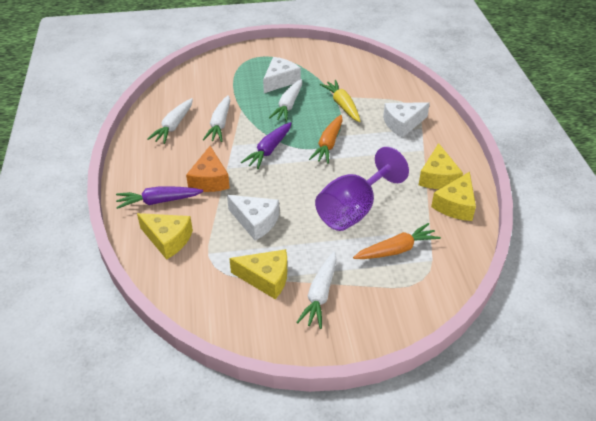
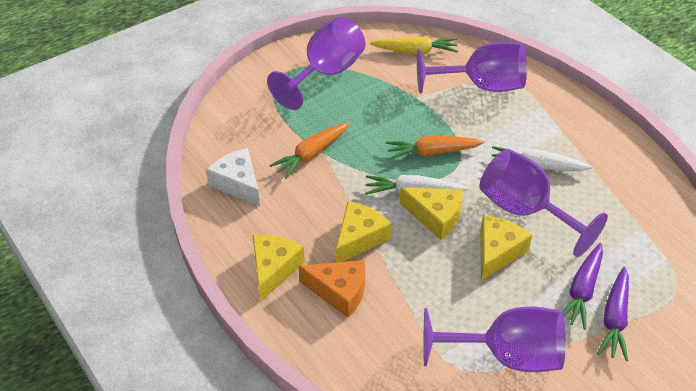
purple goblet: 1 -> 4
white carrot: 4 -> 2
white cheese: 3 -> 1

